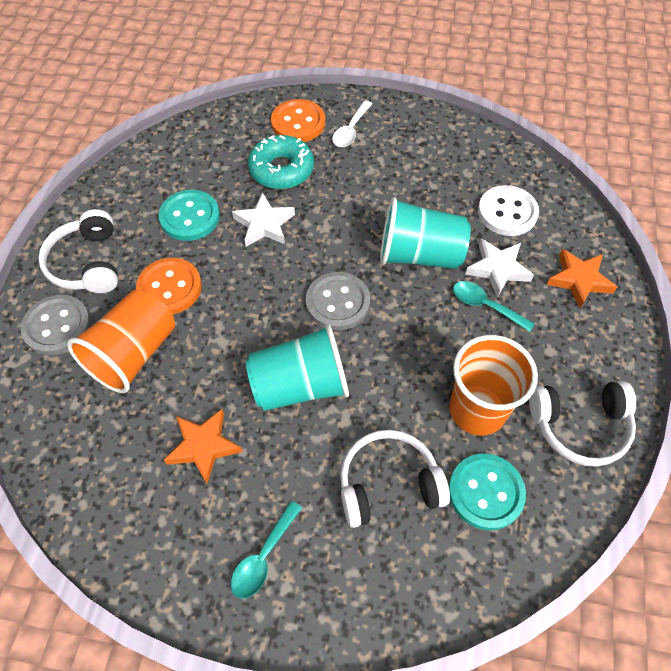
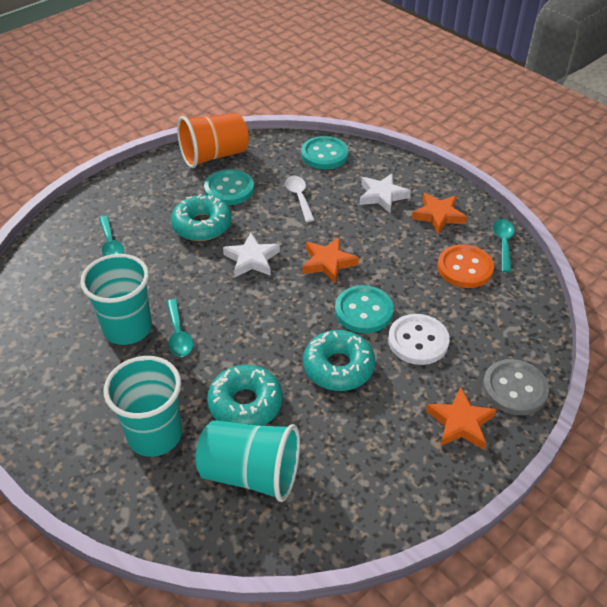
grey button: 2 -> 1
orange button: 2 -> 1
orange cup: 2 -> 1
orange star: 2 -> 3
turquoise button: 2 -> 3
turquoise cup: 2 -> 3
turquoise donut: 1 -> 3
turquoise spoon: 2 -> 3
white headphones: 3 -> 0

